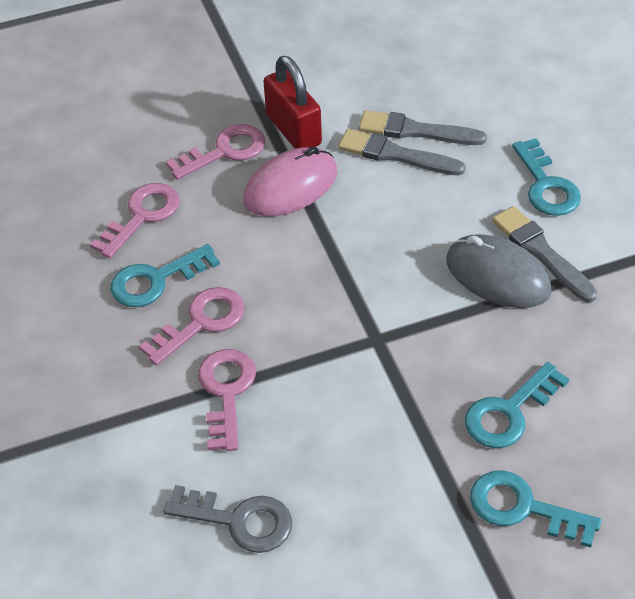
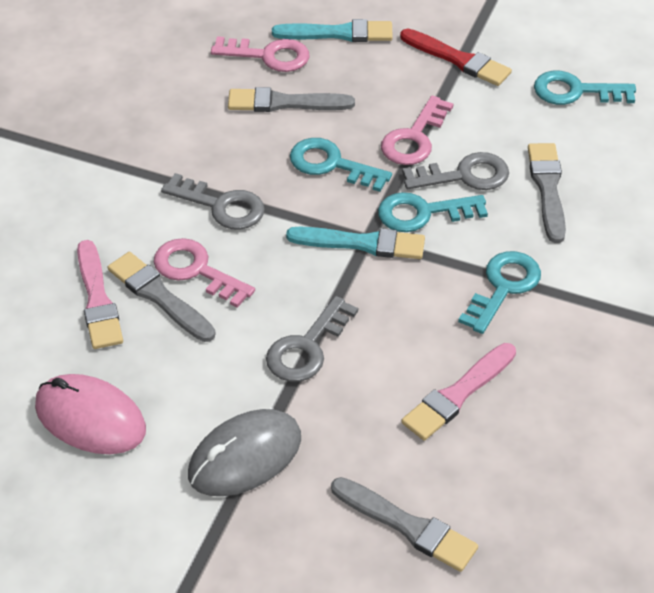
grey brush: 3 -> 4
grey key: 1 -> 3
pink brush: 0 -> 2
pink key: 4 -> 3
red brush: 0 -> 1
red padlock: 1 -> 0
turquoise brush: 0 -> 2

